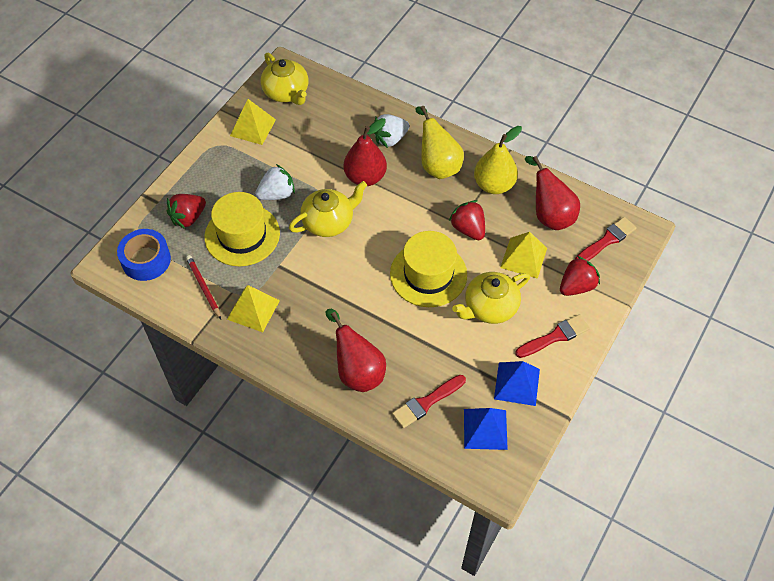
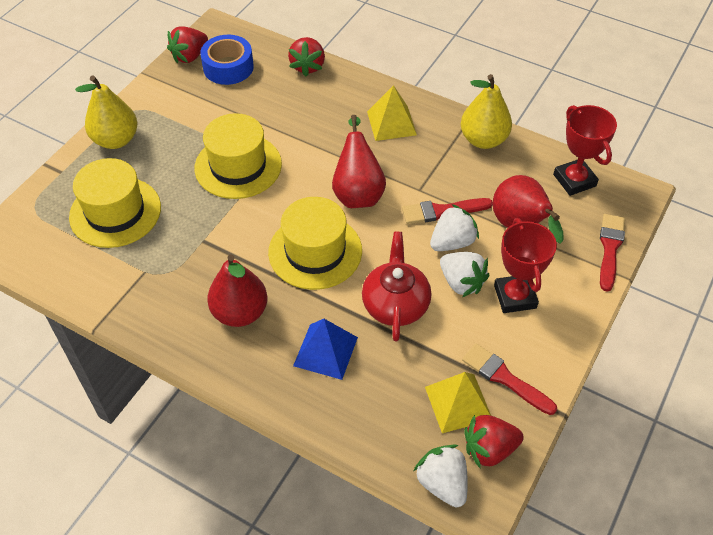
blue pyramid: 2 -> 1
red pencil: 1 -> 0
red teapot: 0 -> 1
red trophy: 0 -> 2
white strawberry: 2 -> 3
yellow hat: 2 -> 3
yellow pyramid: 3 -> 2
yellow teapot: 3 -> 0

